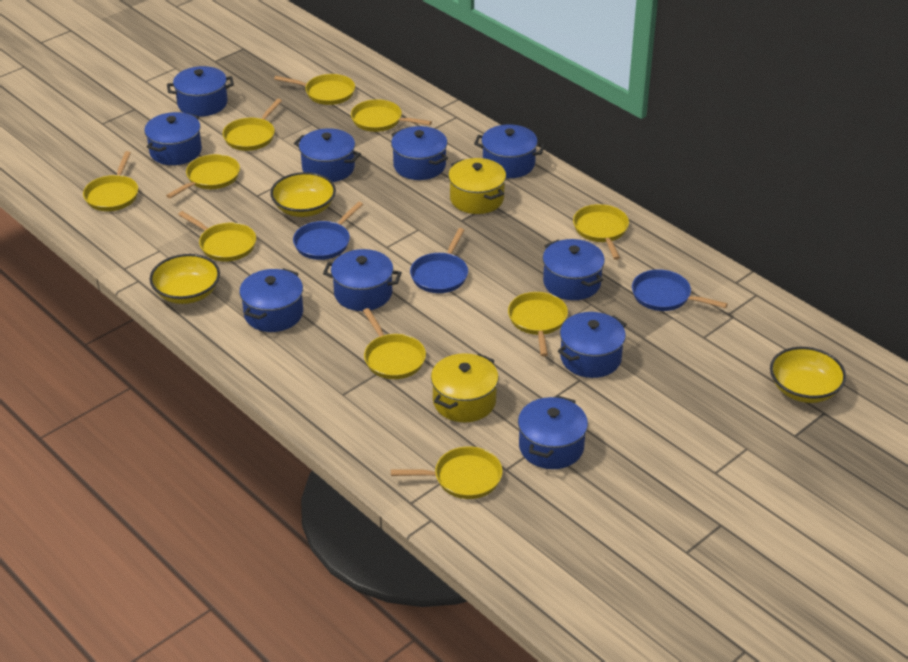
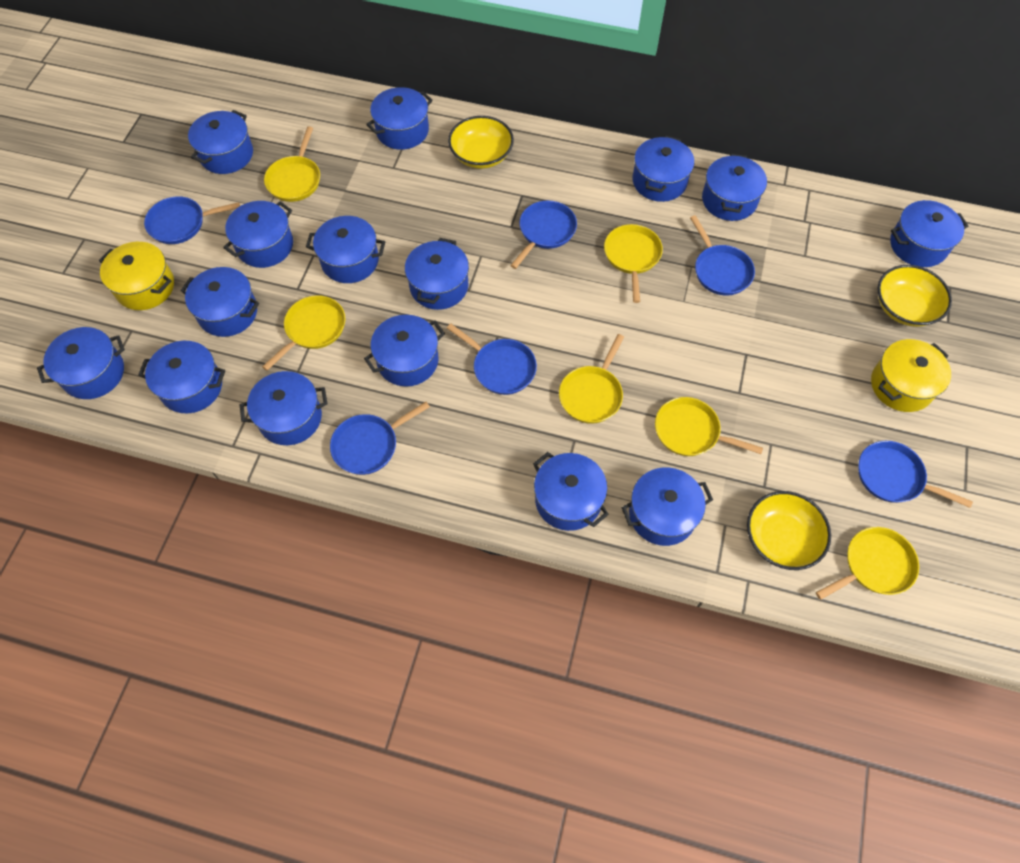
blue pan: 3 -> 6
blue pot: 10 -> 15
yellow pan: 10 -> 6

